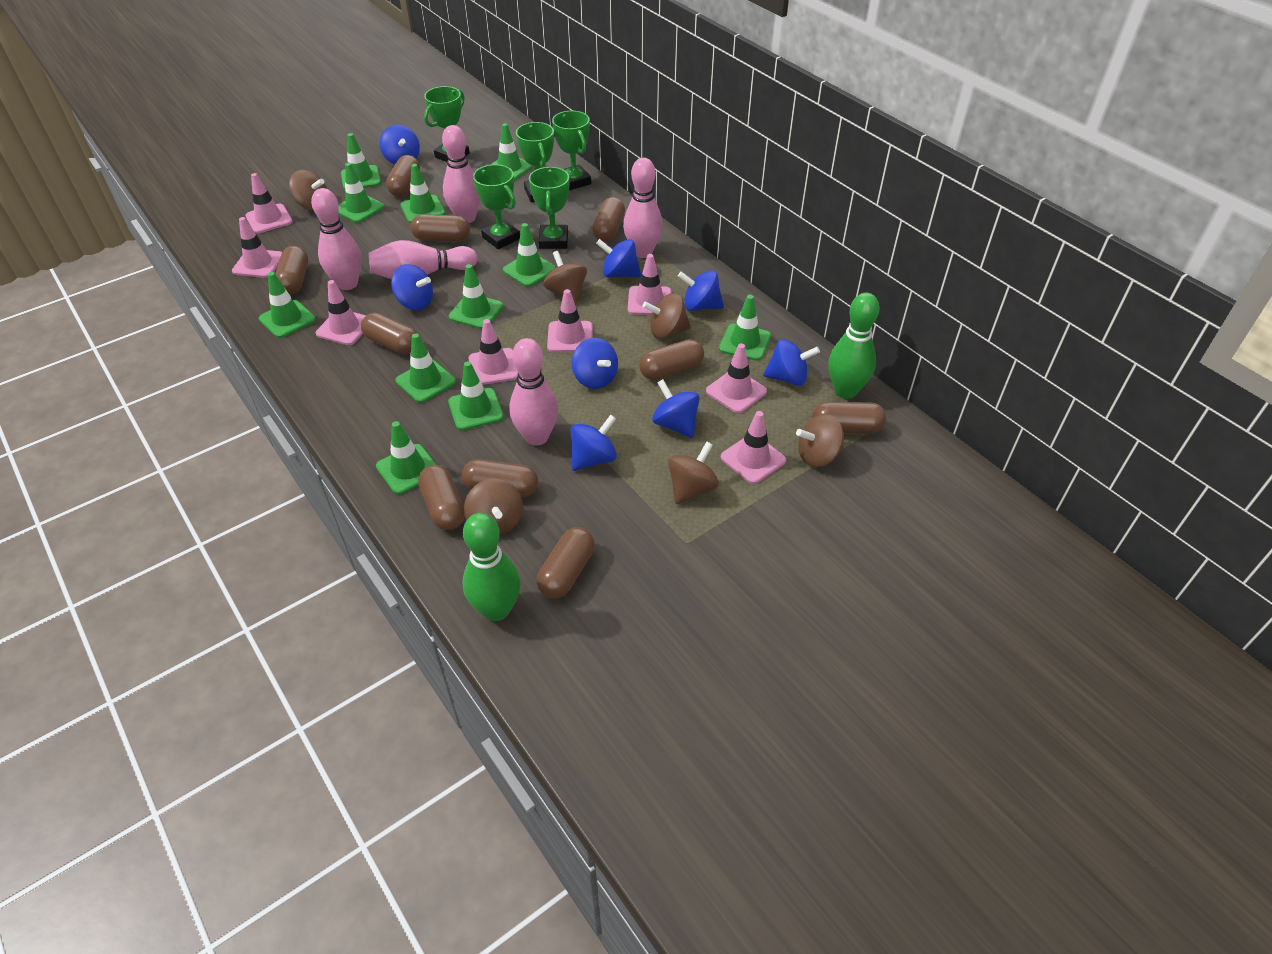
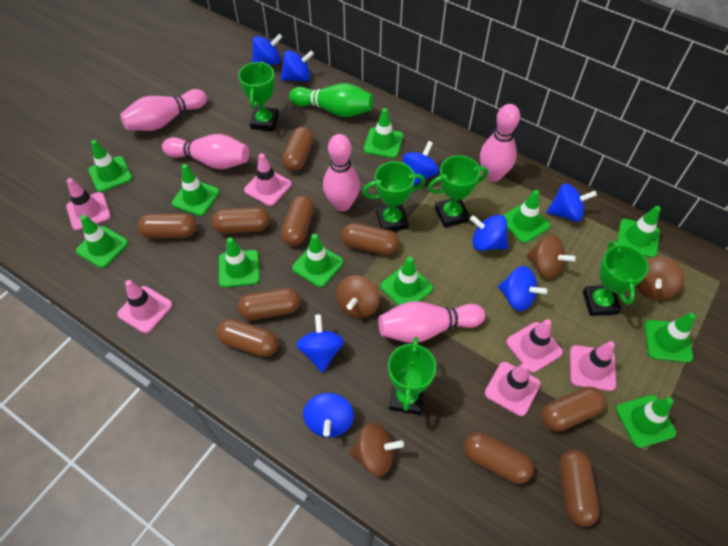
brown spinning top: 6 -> 4
green bowling pin: 2 -> 1
pink traffic cone: 8 -> 6

